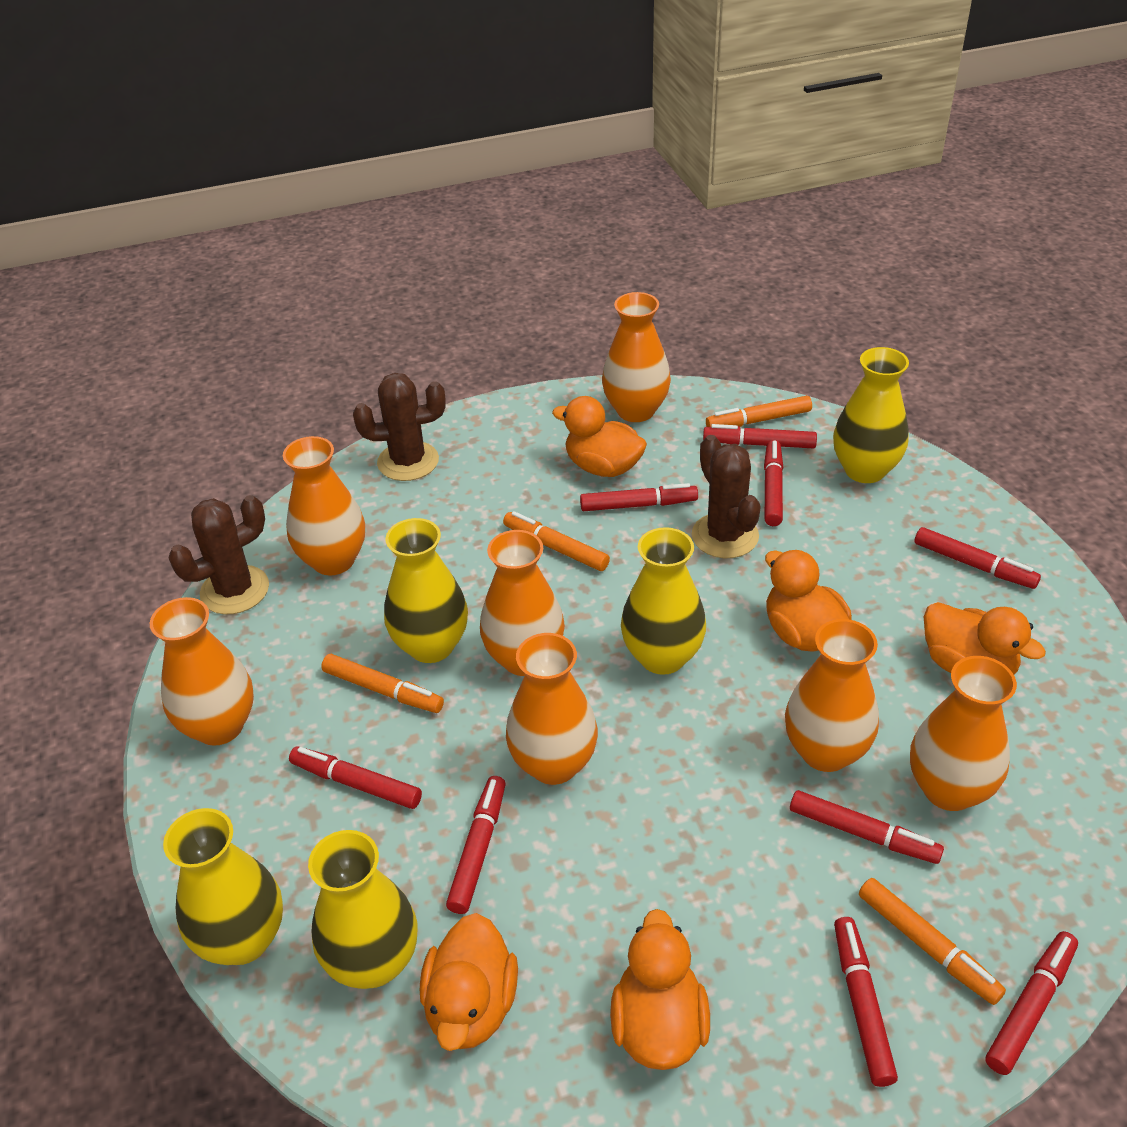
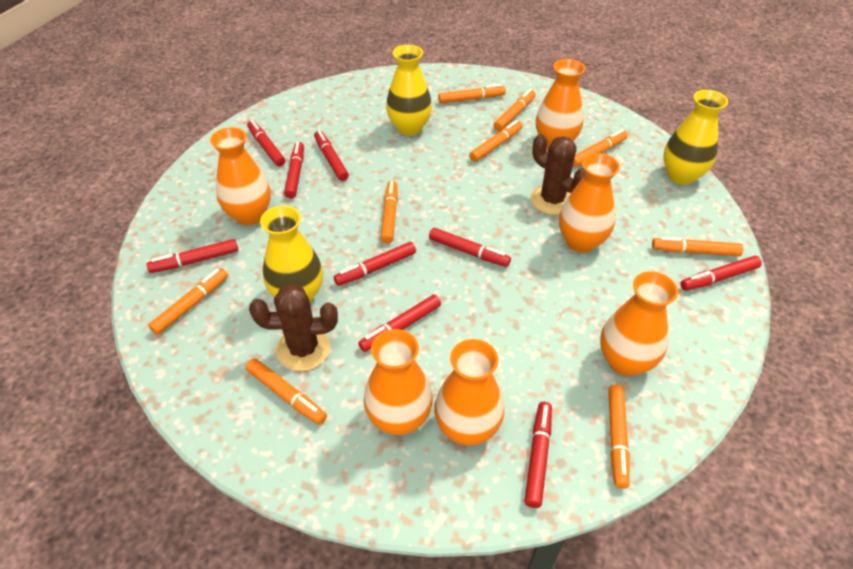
brown cactus: 3 -> 2
orange duck: 5 -> 0
orange marker: 4 -> 9
orange vase: 7 -> 6
yellow vase: 5 -> 3

